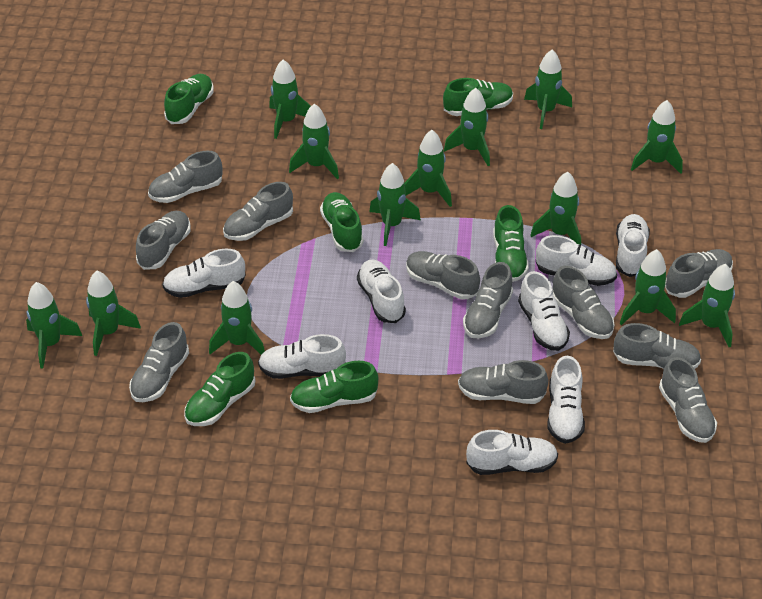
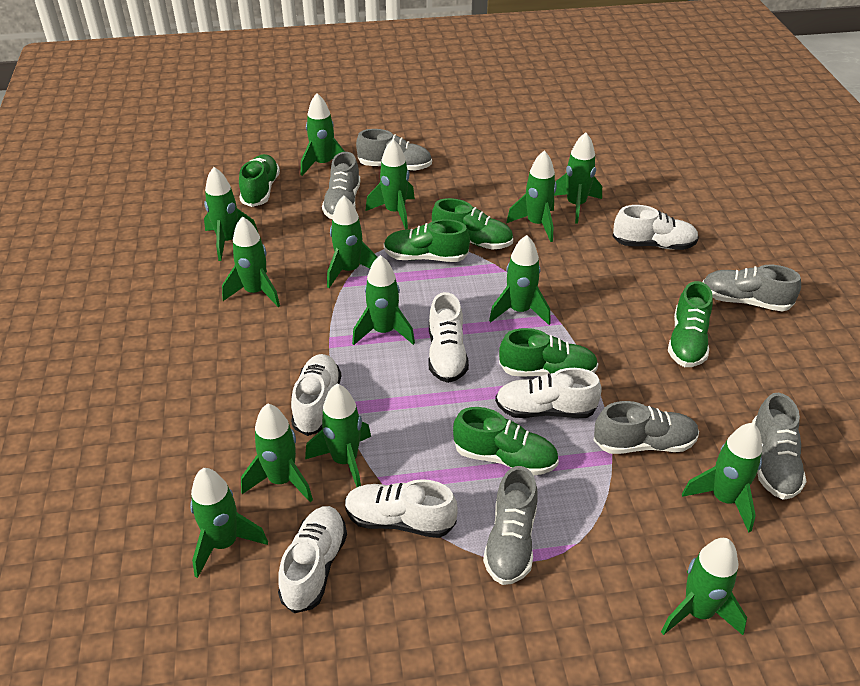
green rocket: 13 -> 14
grey shoe: 11 -> 6
white shoe: 8 -> 6

